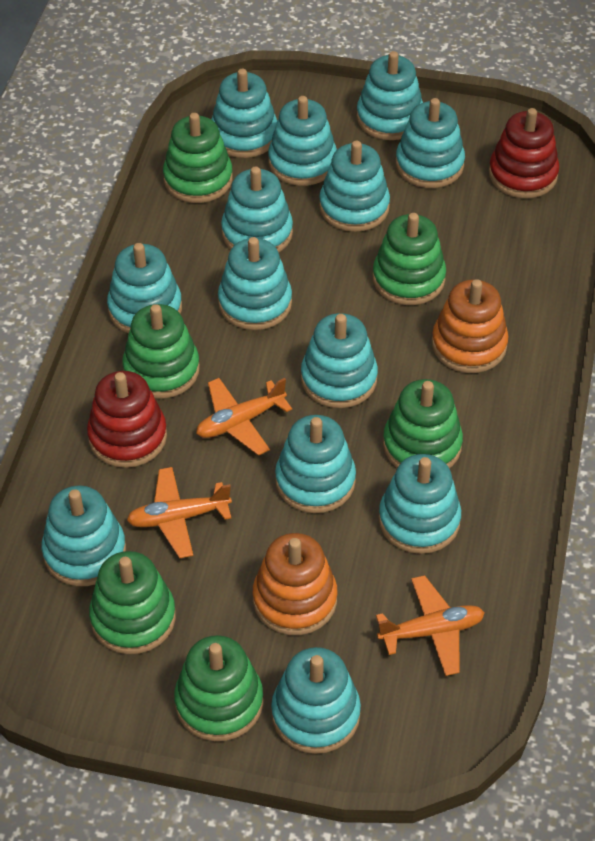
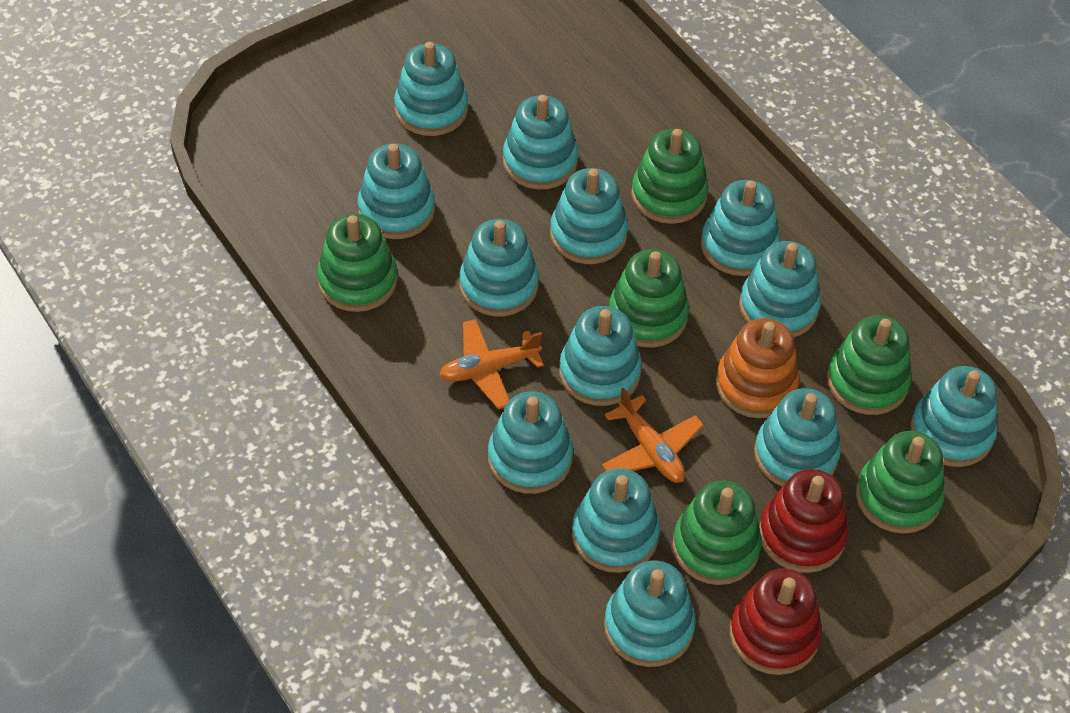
orange plane: 3 -> 2
orange stacking toy: 2 -> 1

